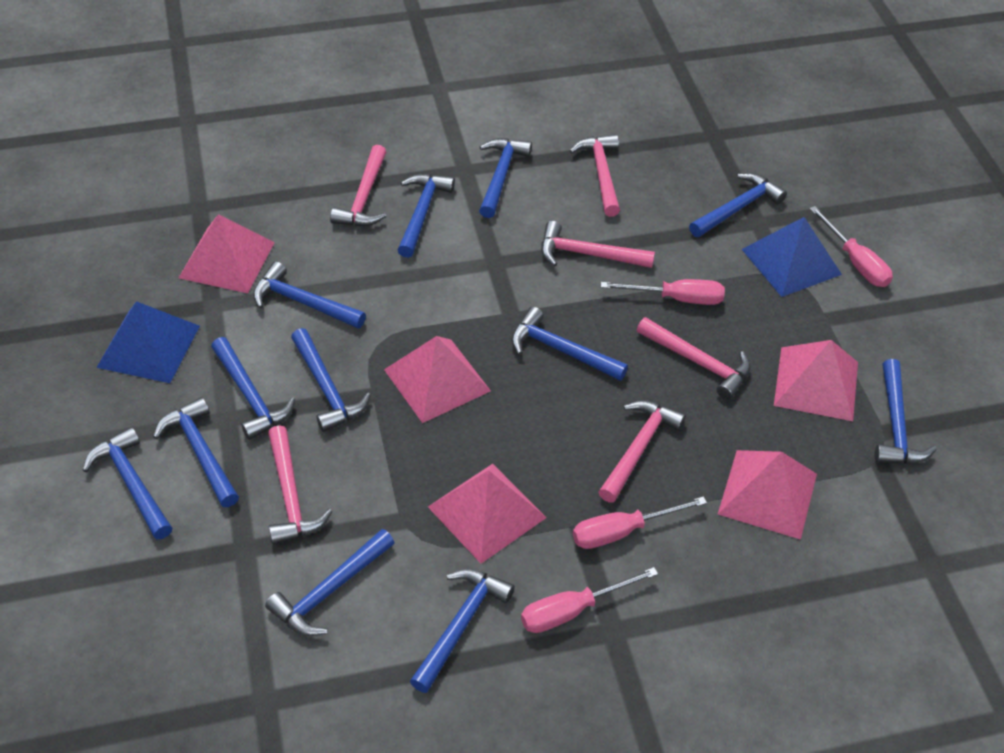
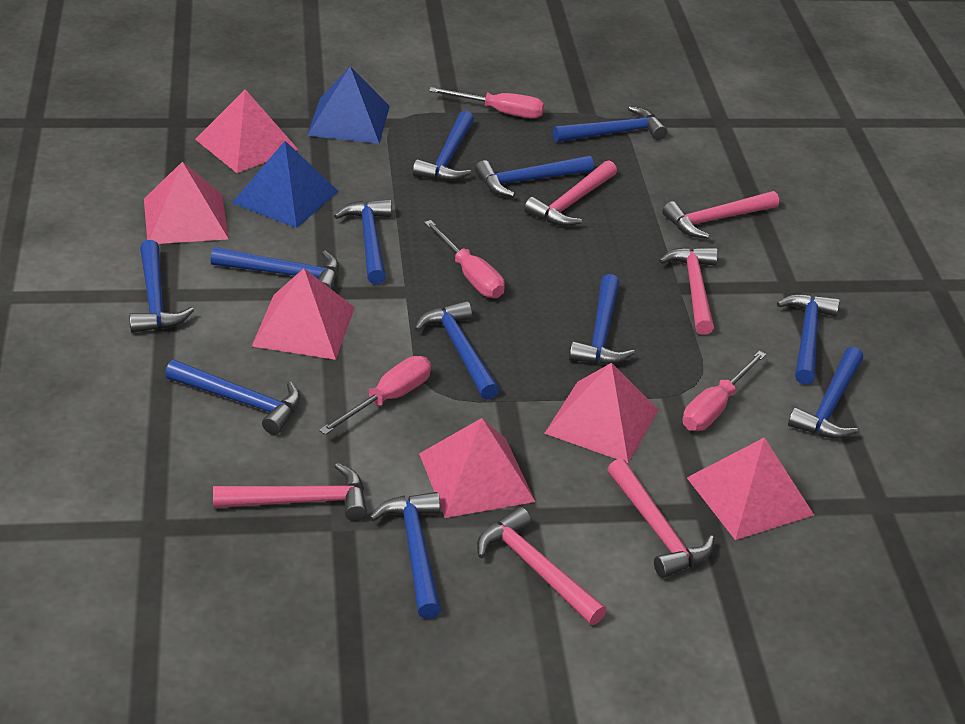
pink pyramid: 5 -> 6

